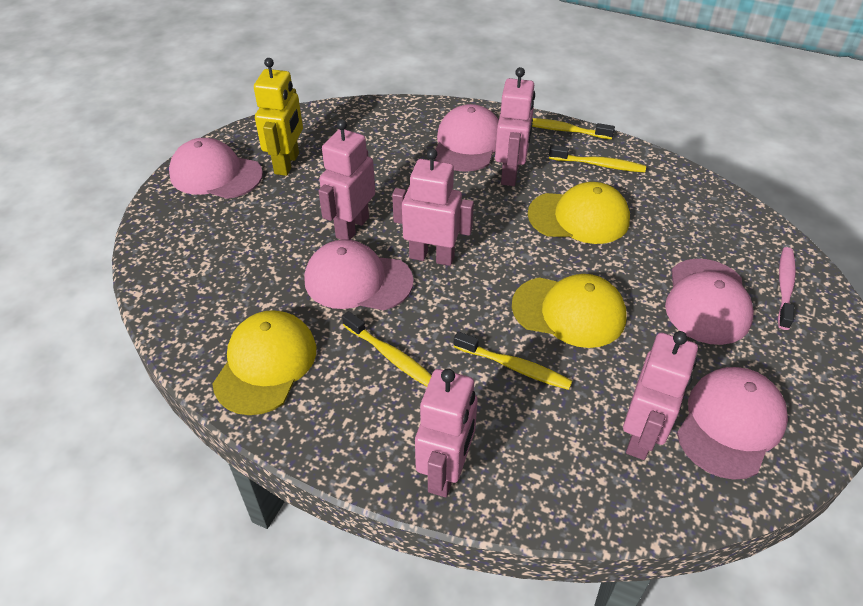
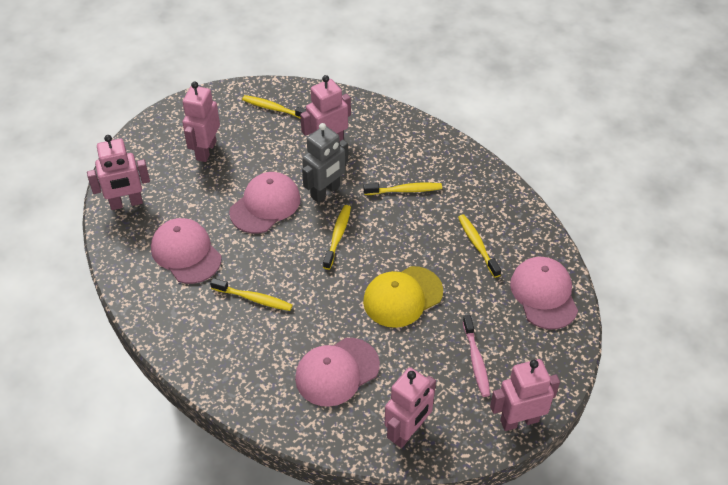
grey robot: 0 -> 1
pink cap: 5 -> 4
yellow cap: 3 -> 1
yellow robot: 1 -> 0
yellow toothbrush: 4 -> 5

